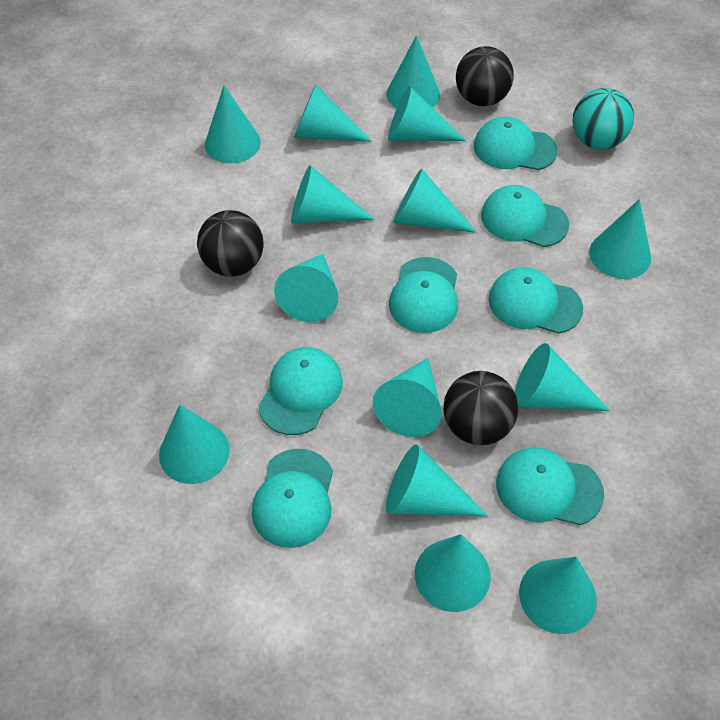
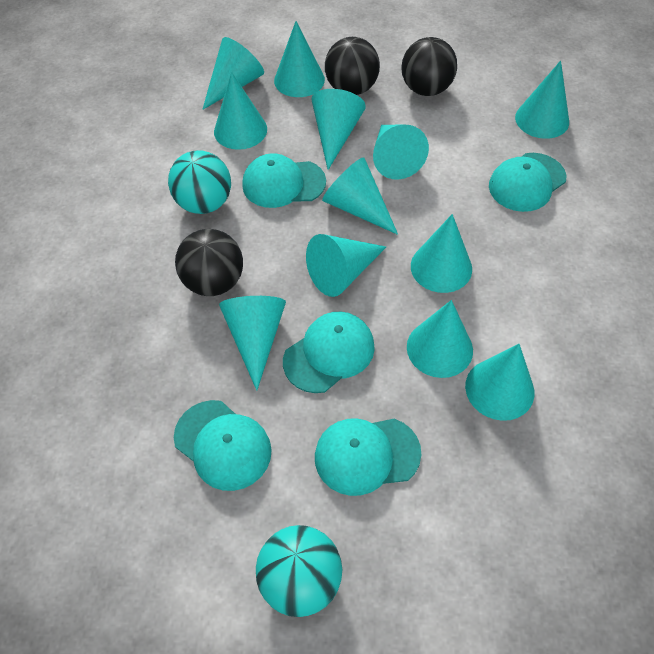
turquoise ball: 1 -> 2
turquoise cap: 7 -> 5
turquoise cone: 14 -> 12

